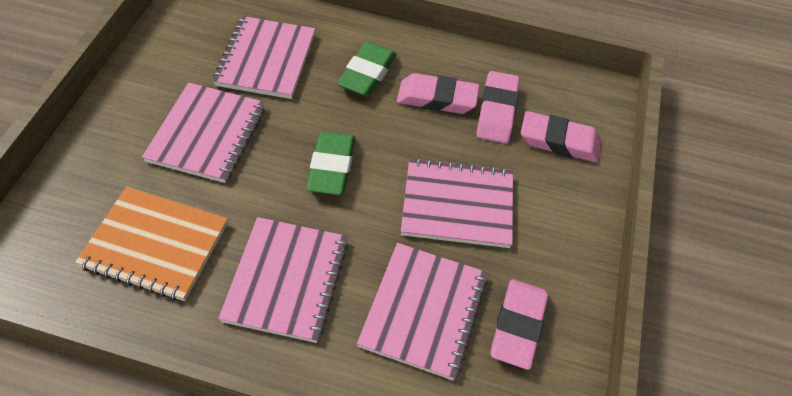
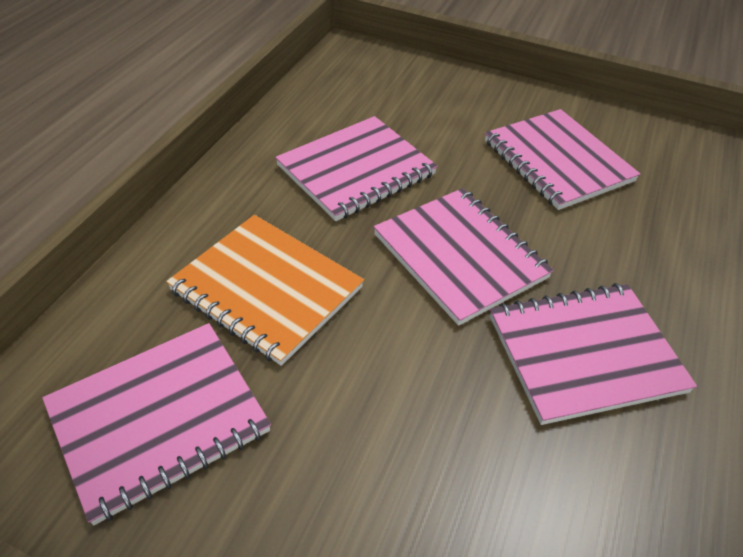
green eraser: 2 -> 0
pink eraser: 4 -> 0

